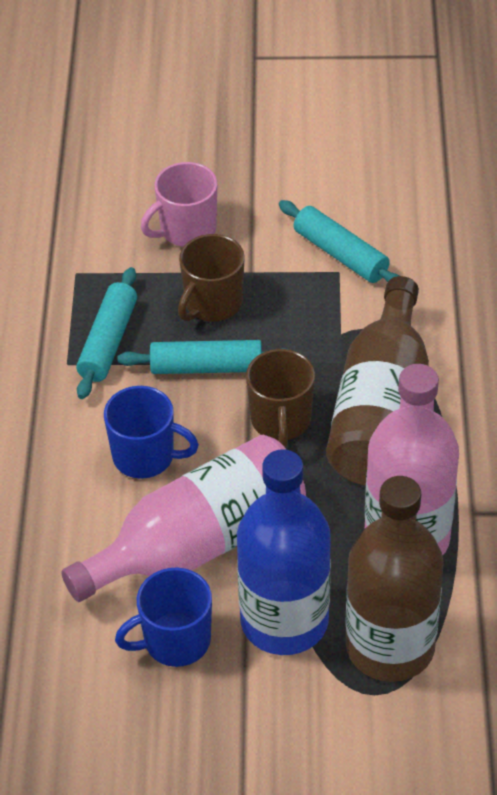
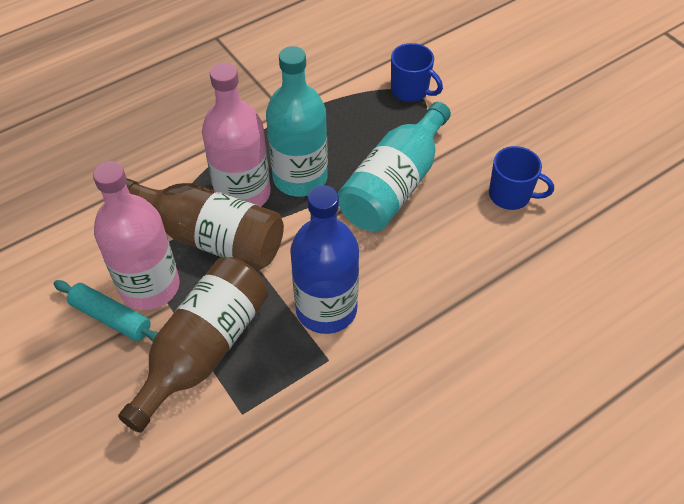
brown mug: 2 -> 0
pink mug: 1 -> 0
turquoise bottle: 0 -> 2
turquoise rolling pin: 3 -> 1

